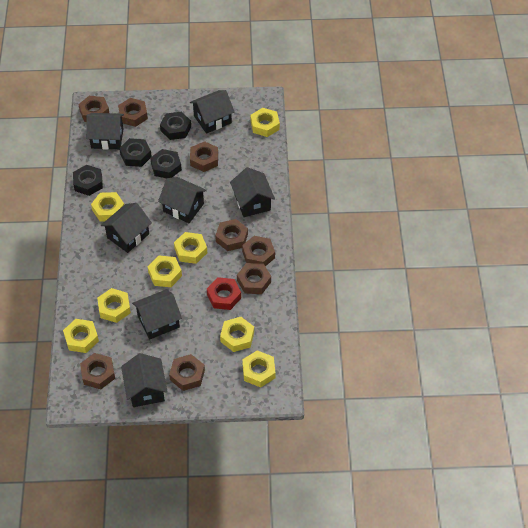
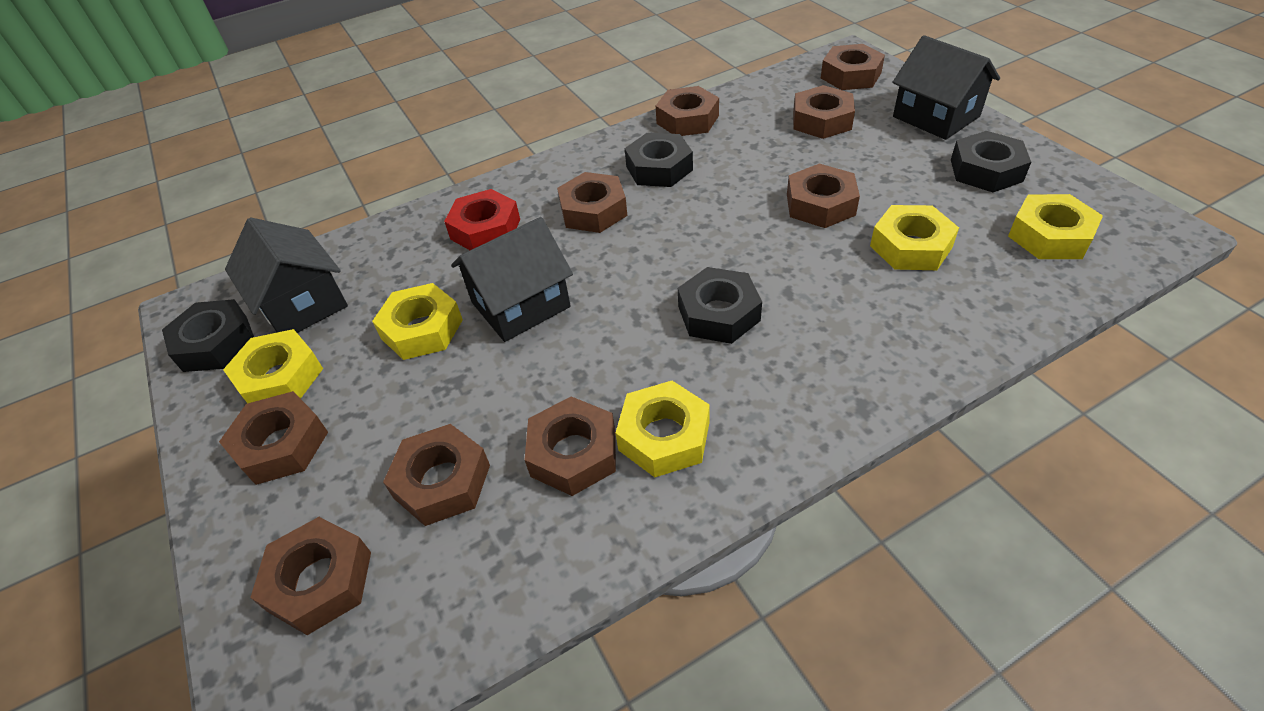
black house: 7 -> 3
brown nut: 8 -> 9
yellow nut: 8 -> 5

